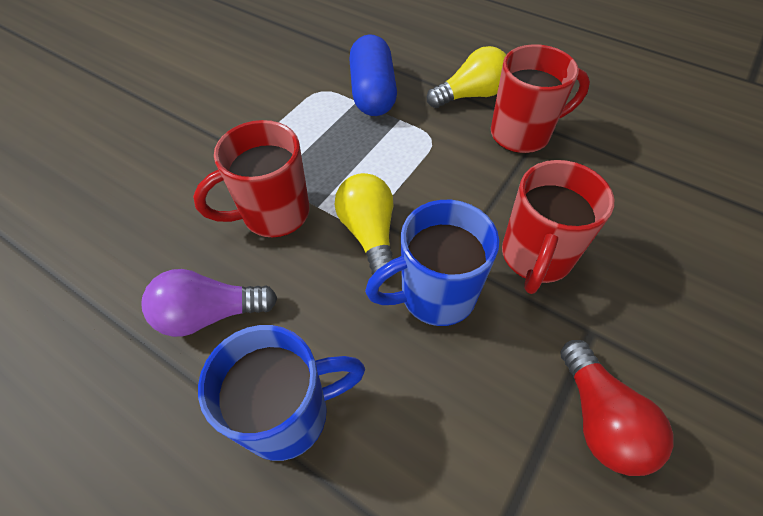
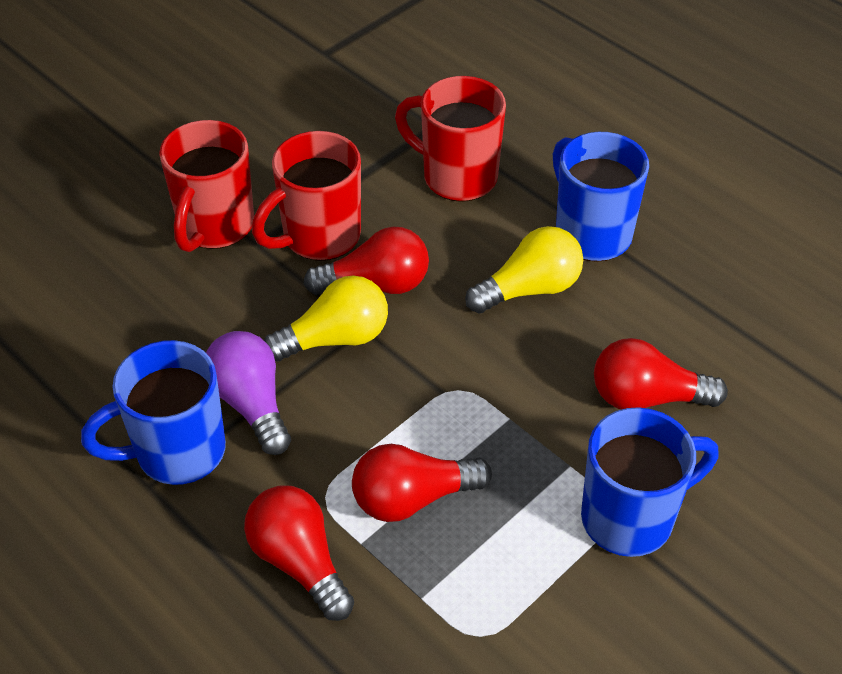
blue capsule: 1 -> 0
blue mug: 2 -> 3
red light bulb: 1 -> 4

